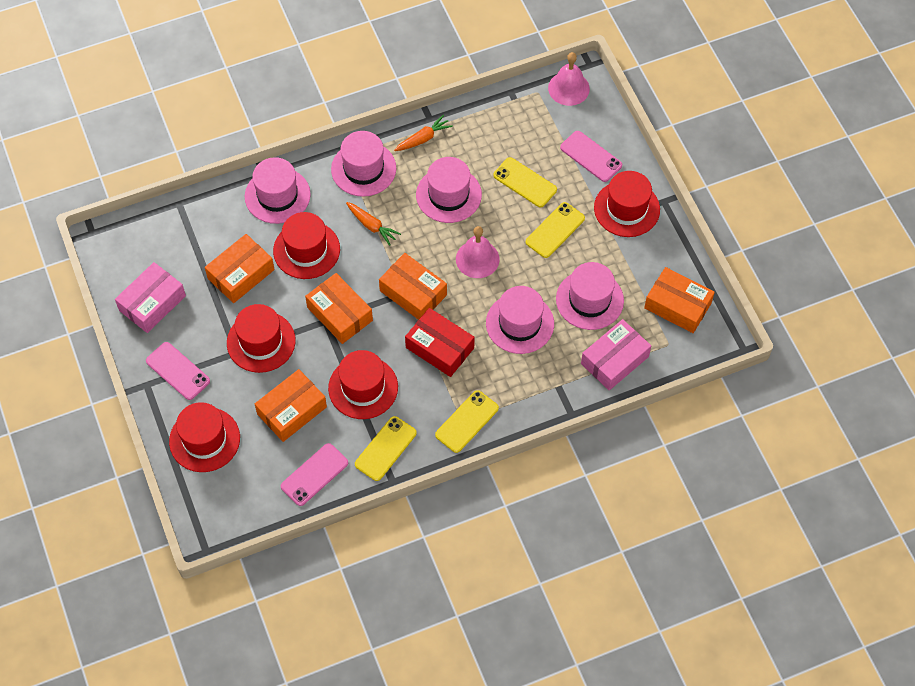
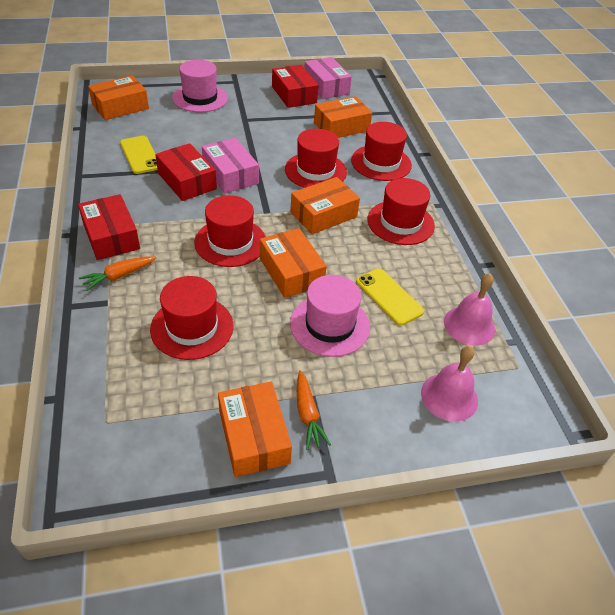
pink hat: 5 -> 2
pink phone: 3 -> 0
red box: 1 -> 3
yellow phone: 4 -> 2

